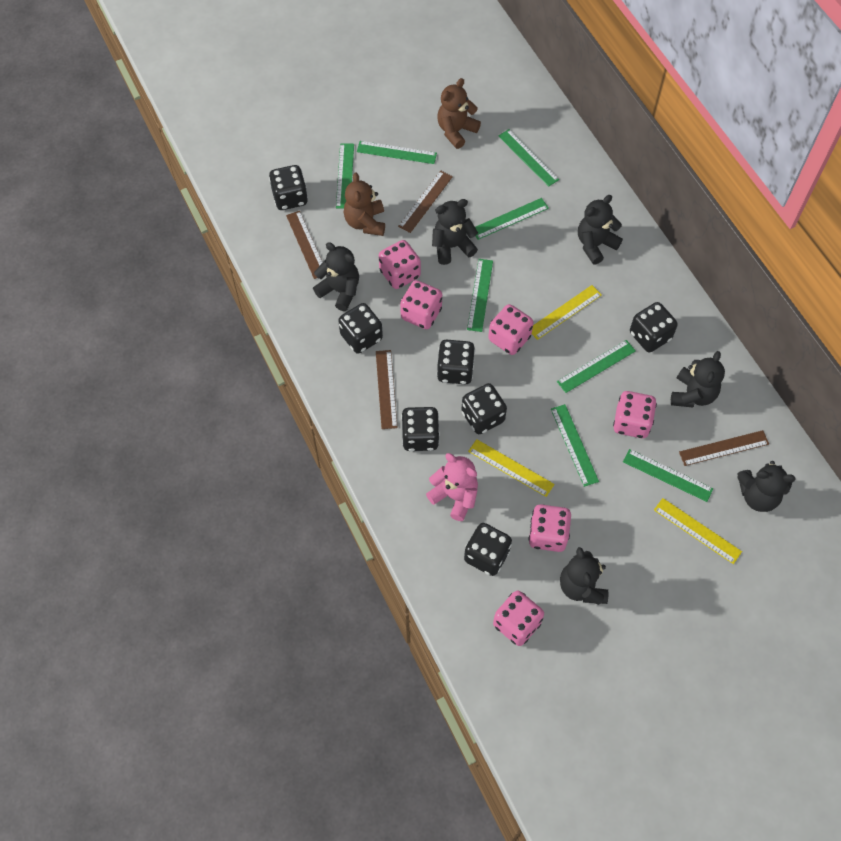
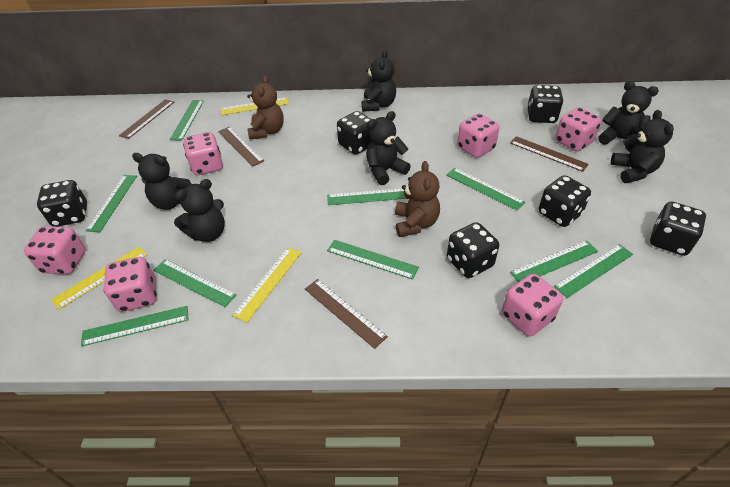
black dice: 7 -> 6
green ruler: 8 -> 9
pink teddy bear: 1 -> 0

